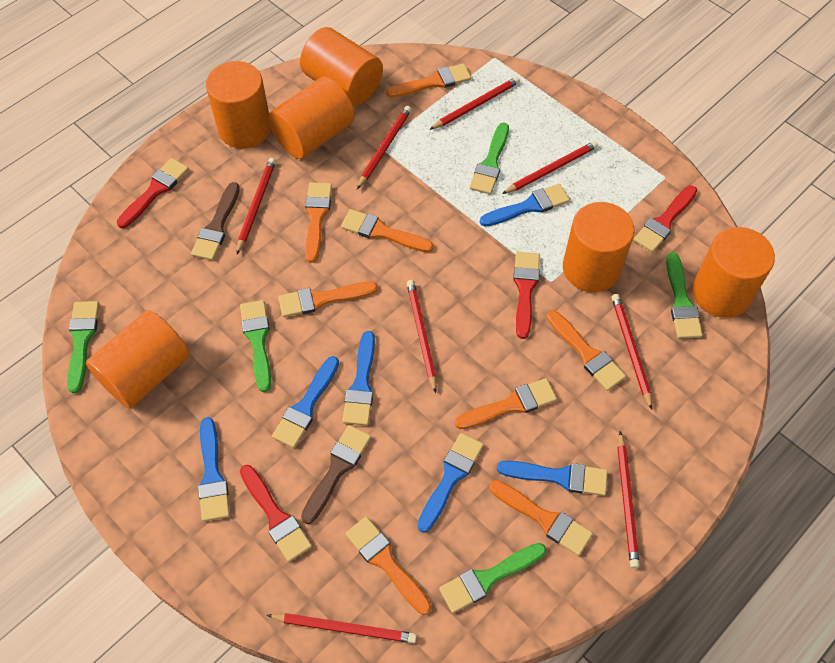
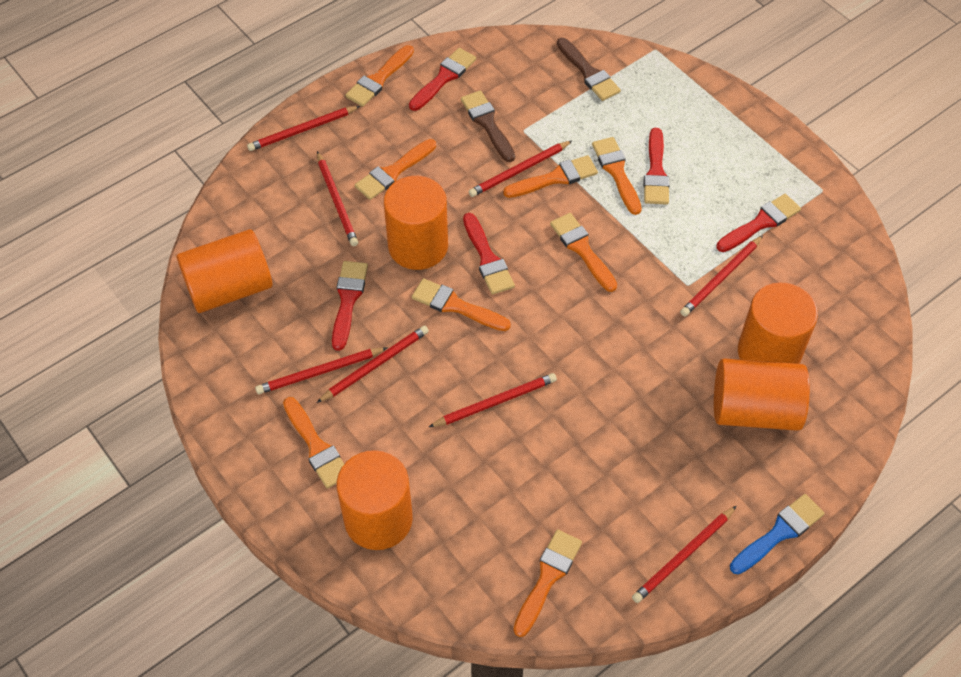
blue brush: 6 -> 1
green brush: 5 -> 0
orange cylinder: 6 -> 5
red brush: 4 -> 5

